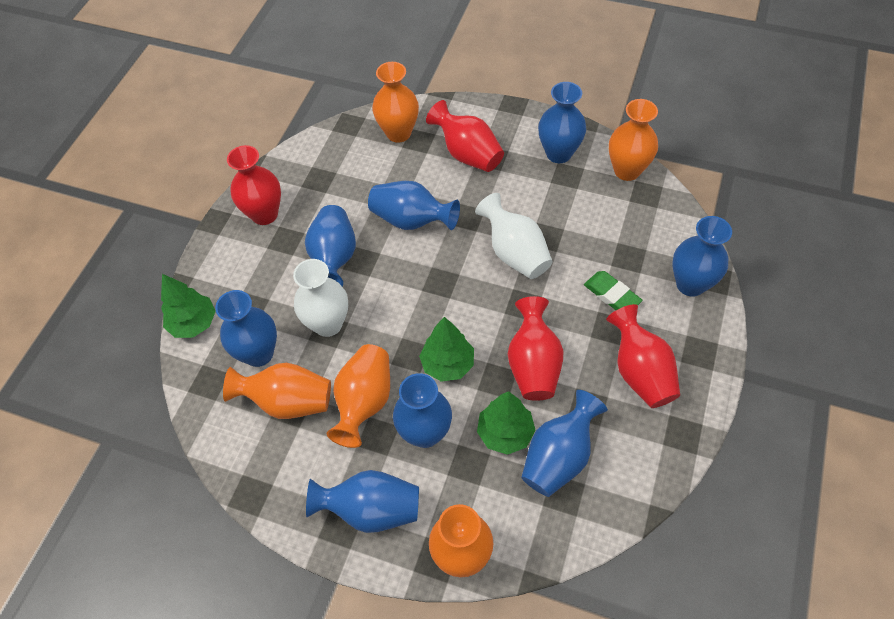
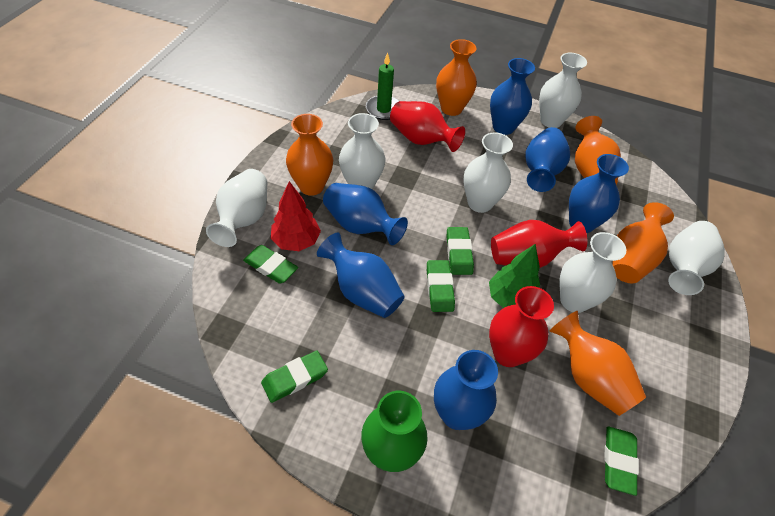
blue vase: 8 -> 6
green candle: 0 -> 1
green eraser: 1 -> 5
green tree: 3 -> 1
green vase: 0 -> 1
red tree: 0 -> 1
red vase: 4 -> 3
white vase: 2 -> 6

